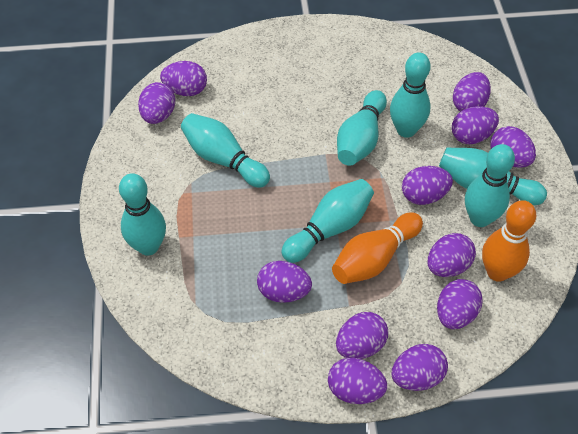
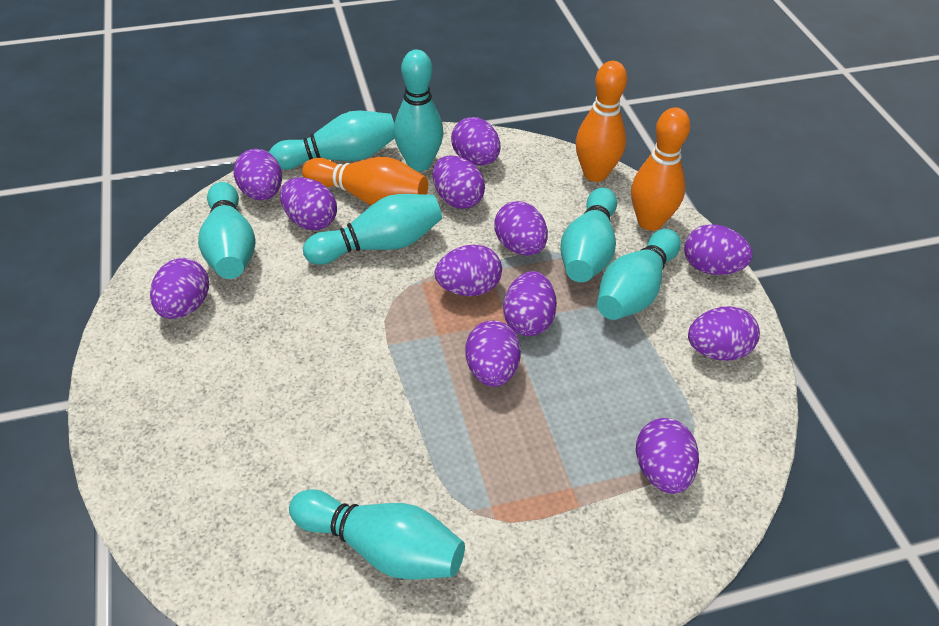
orange bowling pin: 2 -> 3

